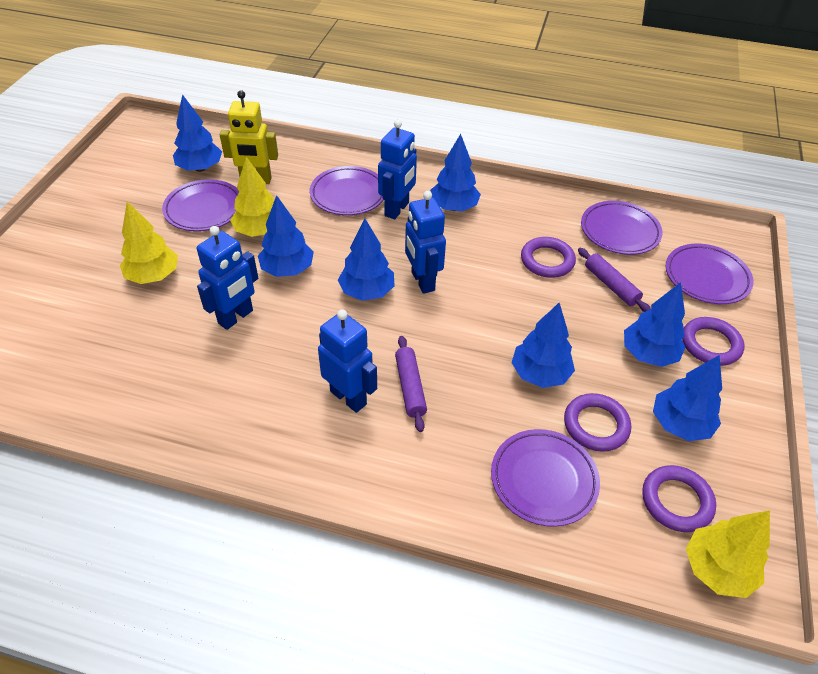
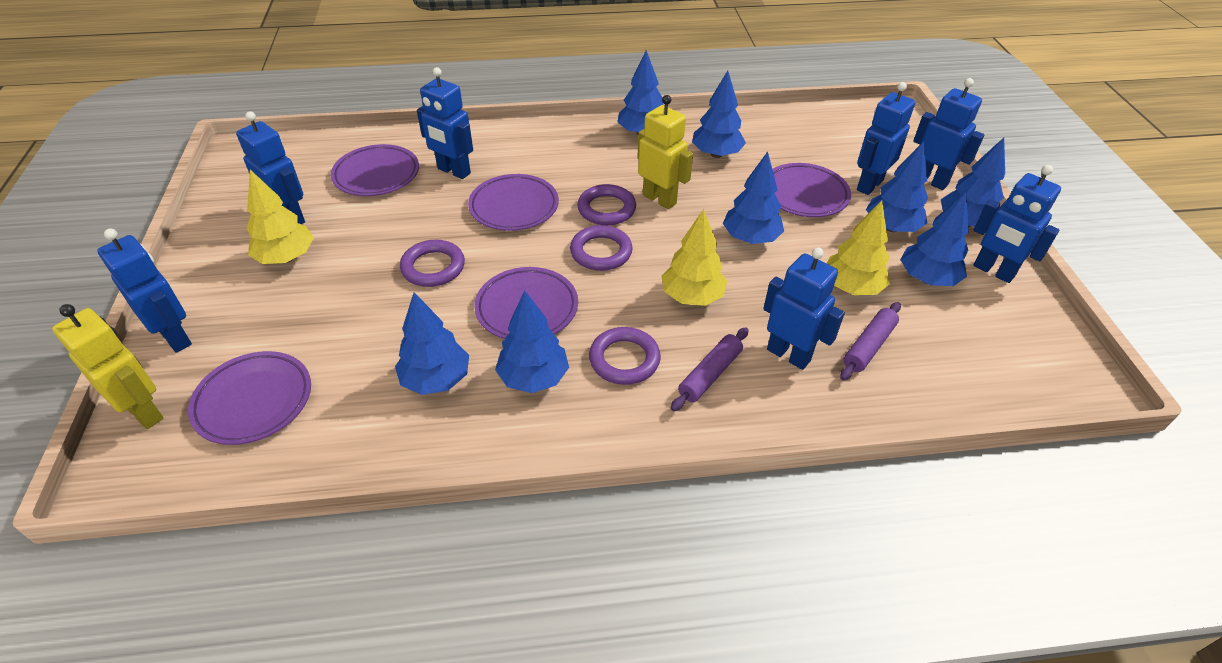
blue robot: 4 -> 7
blue tree: 7 -> 8
yellow robot: 1 -> 2

